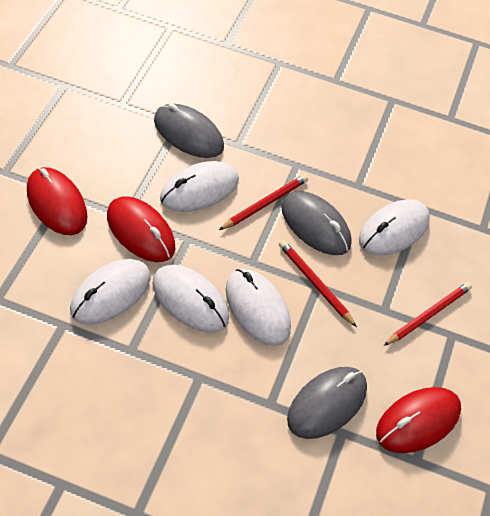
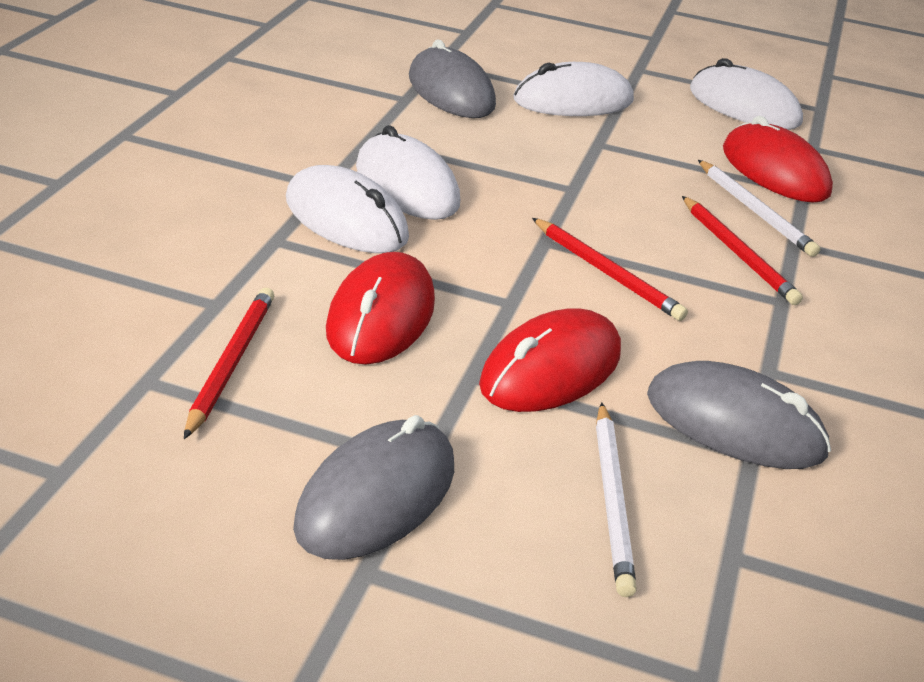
white mouse: 5 -> 4
white pencil: 0 -> 2

